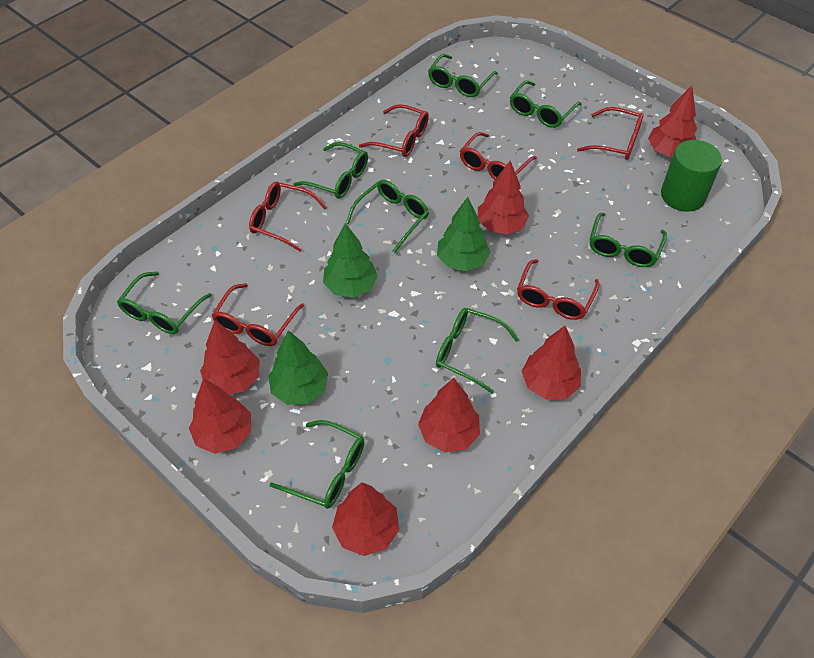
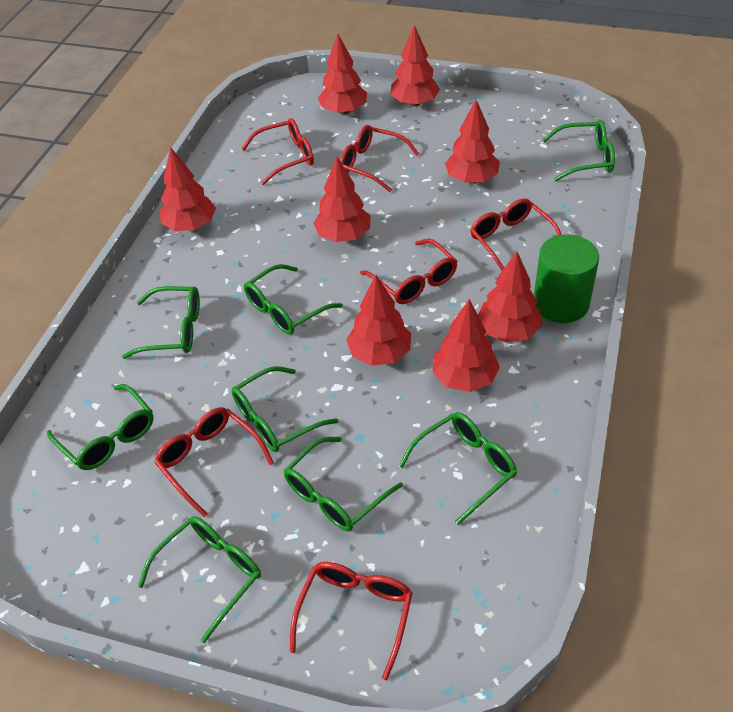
green tree: 3 -> 0
red tree: 7 -> 8

